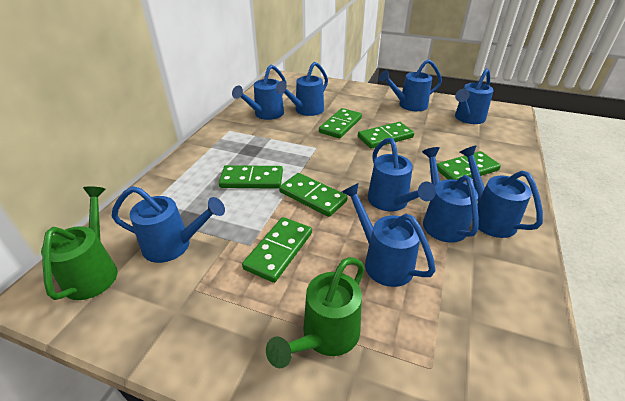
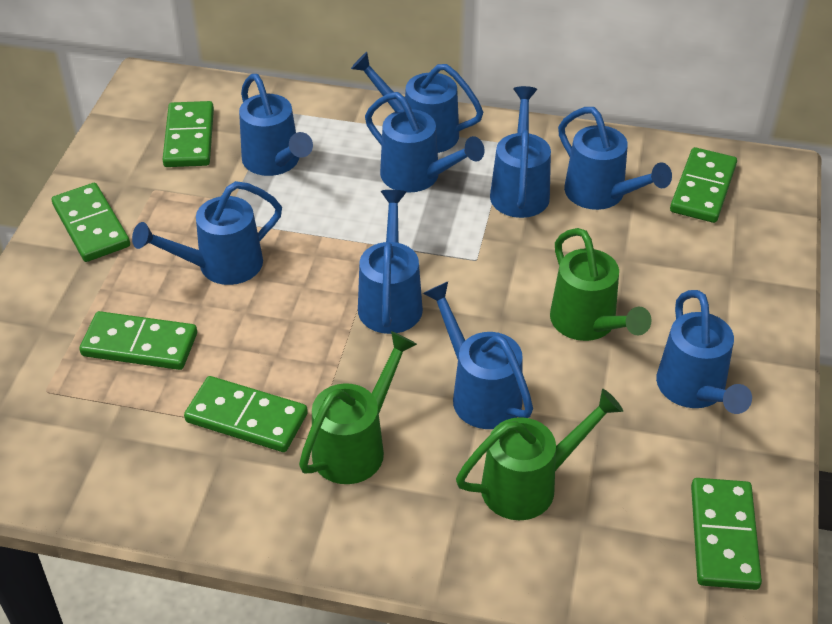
green watering can: 2 -> 3

